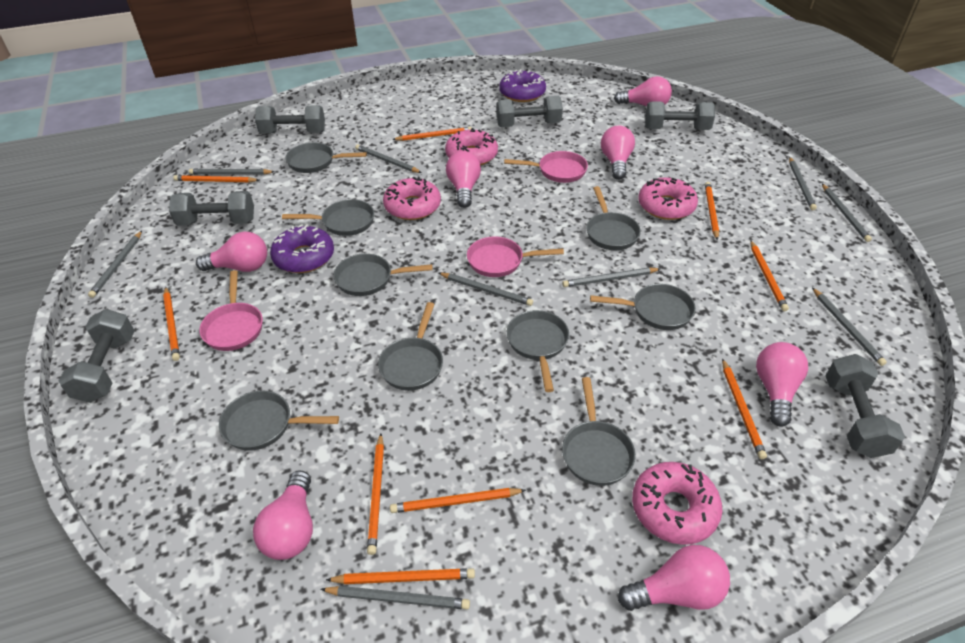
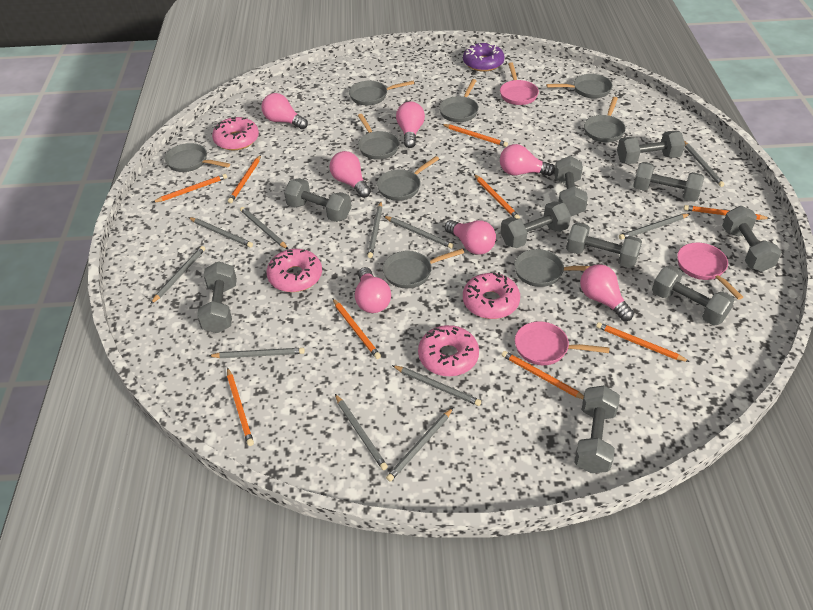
grey dumbbell: 6 -> 10
grey pencil: 9 -> 11
purple donut: 2 -> 1

